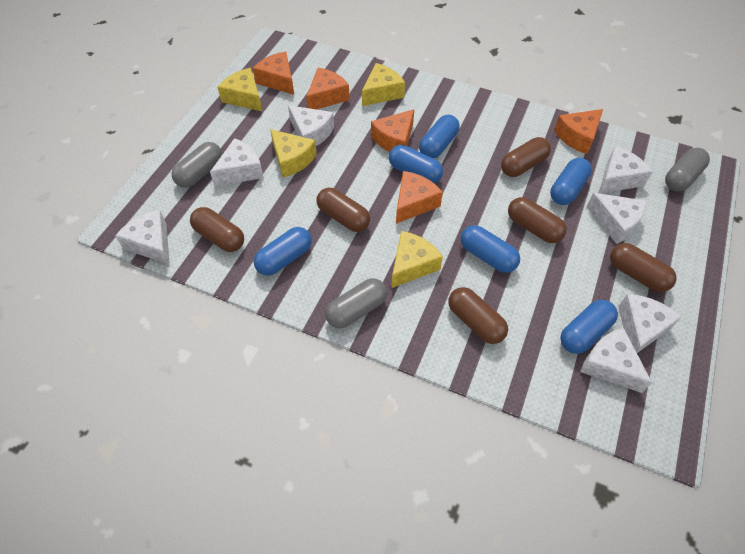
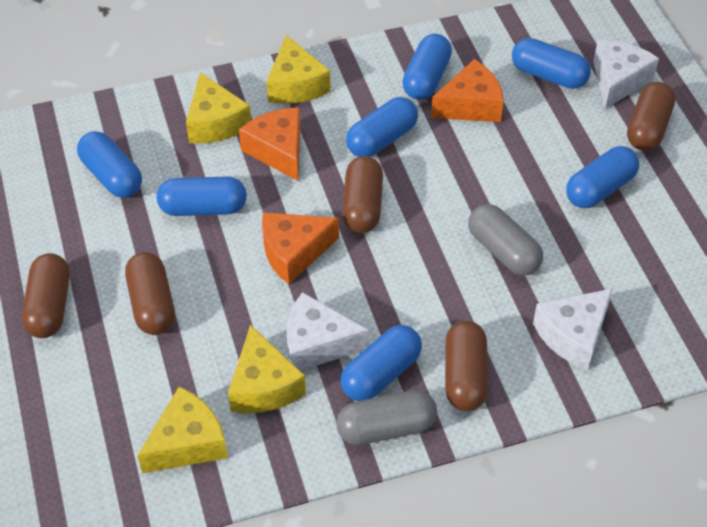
blue capsule: 6 -> 7
brown capsule: 6 -> 5
grey capsule: 3 -> 2
orange cheese: 5 -> 3
white cheese: 7 -> 3

